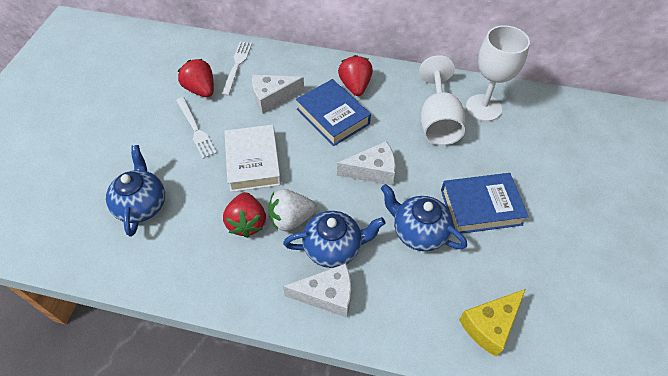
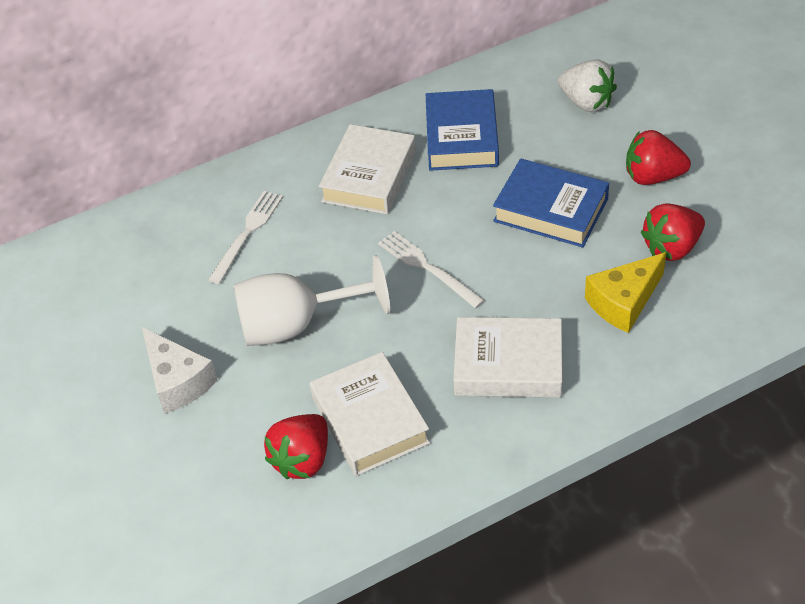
blue teapot: 3 -> 0
white book: 1 -> 3
white cheese: 3 -> 1
white goblet: 2 -> 1

